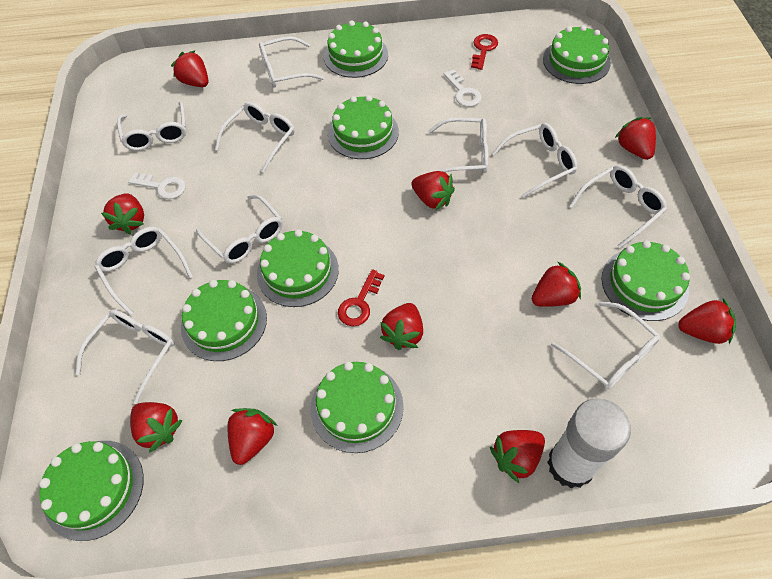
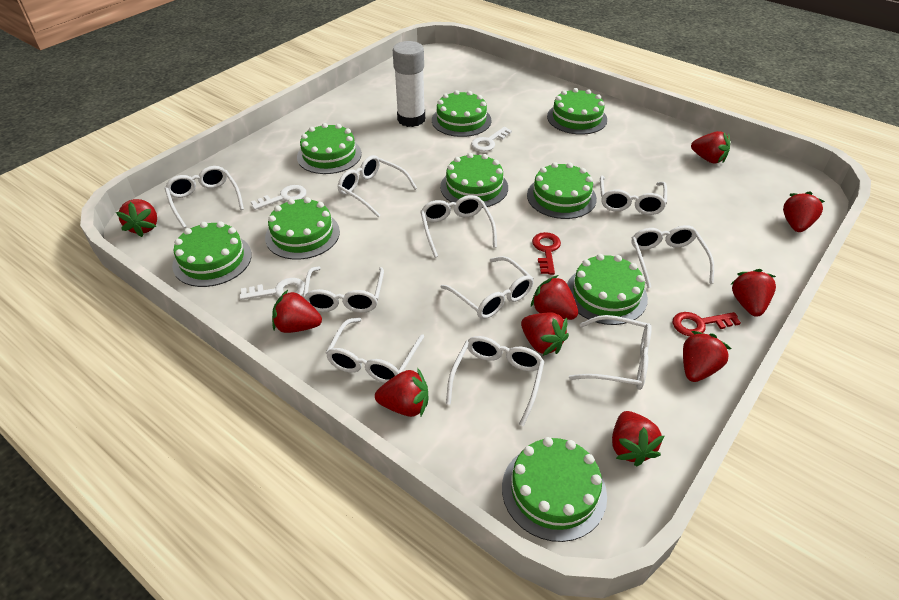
green cake: 8 -> 9
white key: 2 -> 3

